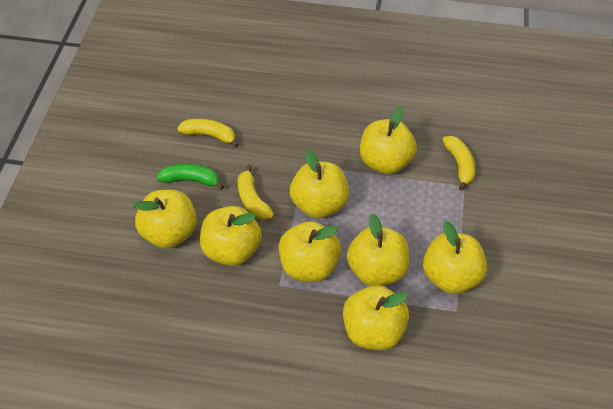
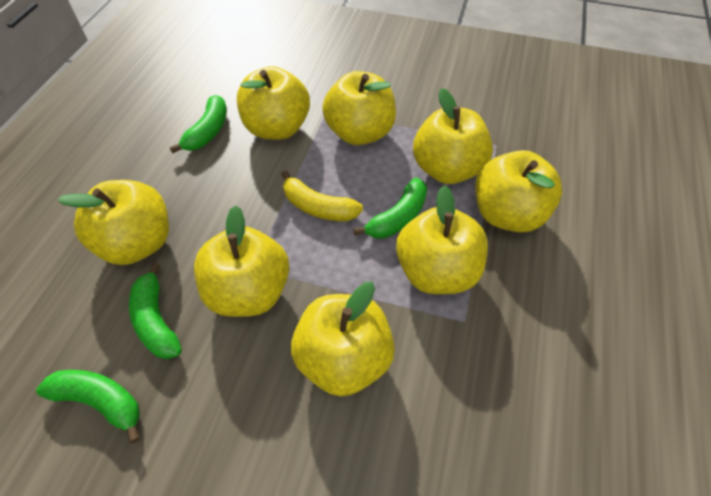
green banana: 1 -> 4
yellow banana: 3 -> 1

